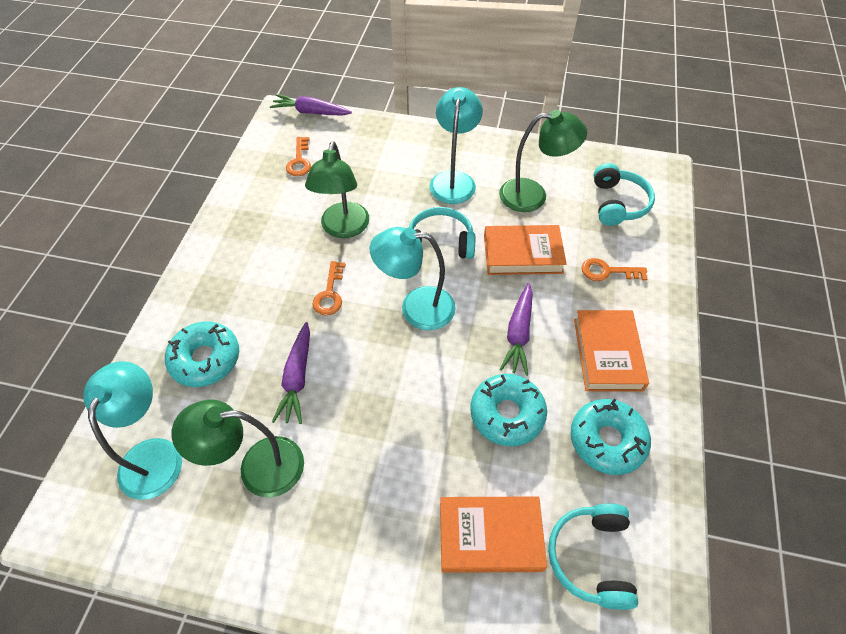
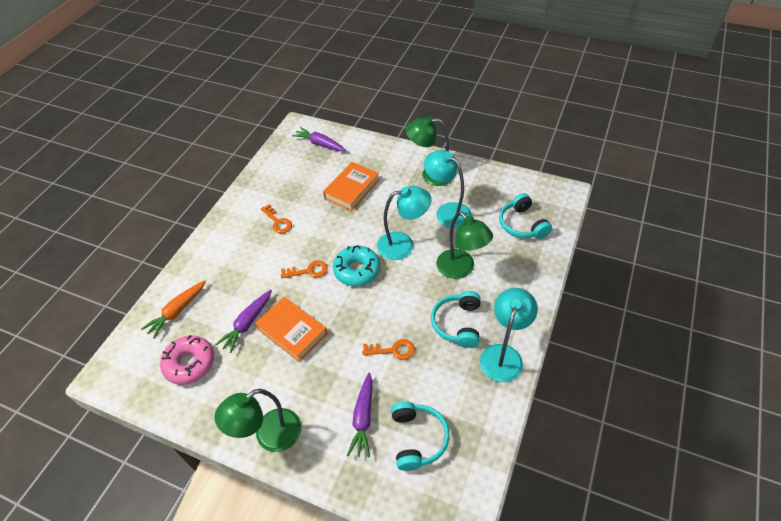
orange book: 3 -> 2
orange carrot: 0 -> 1
pink donut: 0 -> 1
turquoise donut: 3 -> 1

